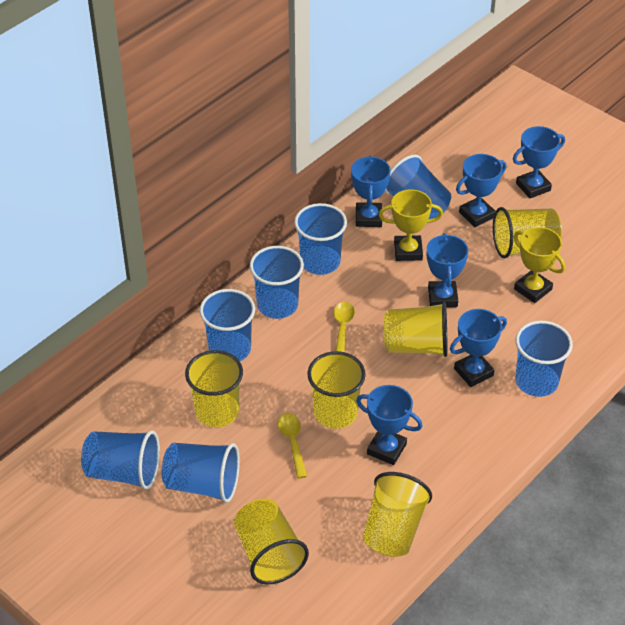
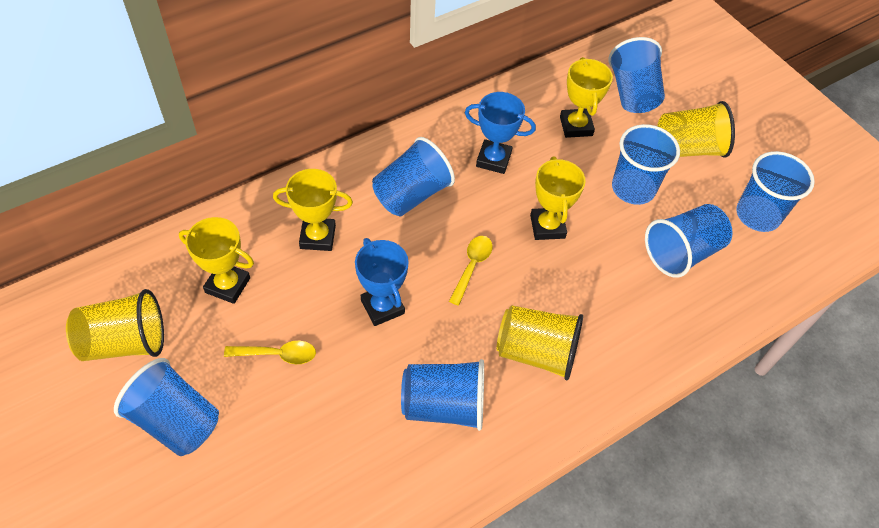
blue trophy: 6 -> 2
yellow cup: 6 -> 3
yellow trophy: 2 -> 4

